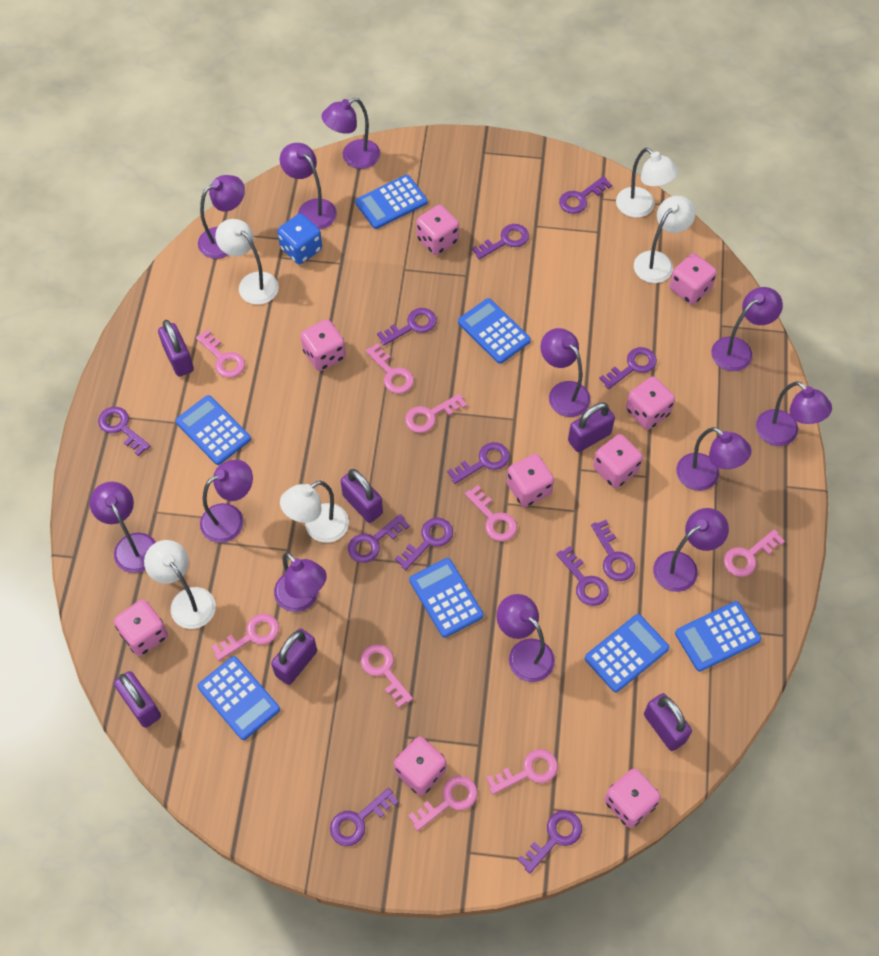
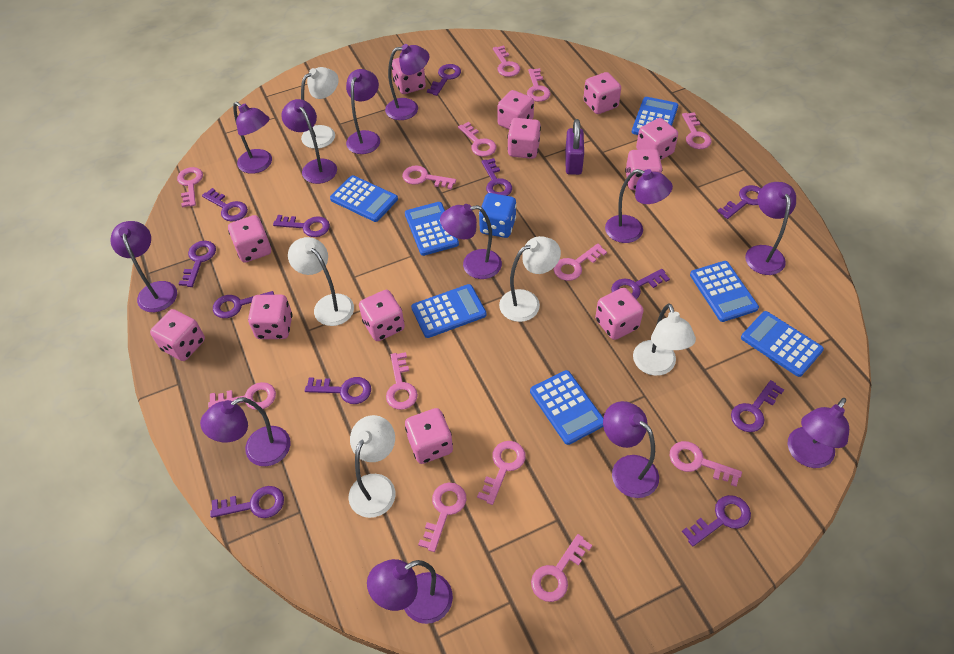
pink dice: 9 -> 12
pink key: 9 -> 13
purple padlock: 6 -> 1

